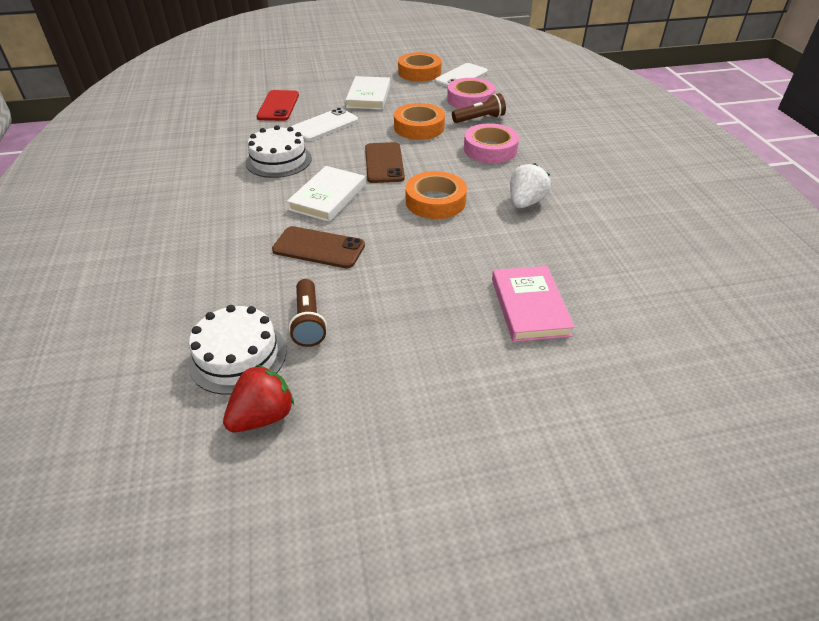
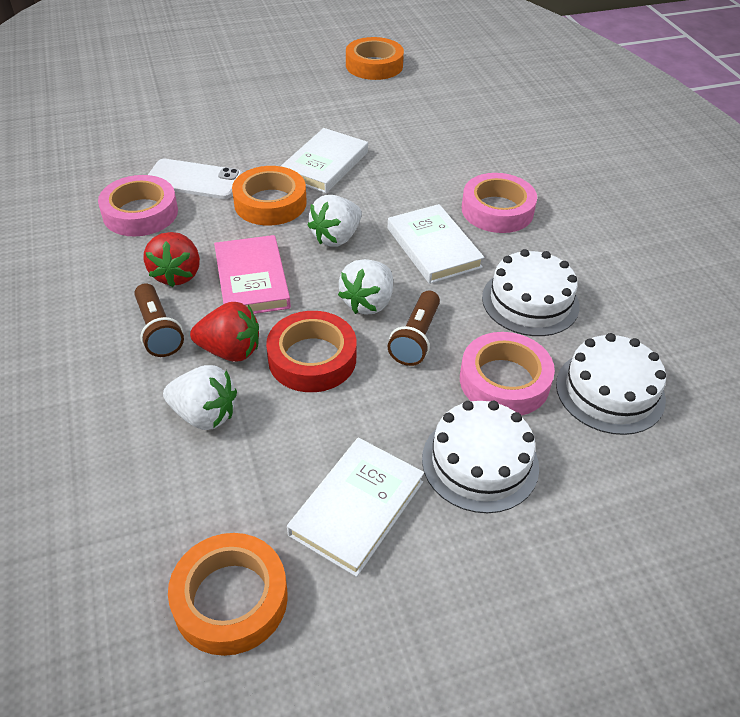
brown phone: 2 -> 0
pink tape: 2 -> 3
red phone: 1 -> 0
red strawberry: 1 -> 2
red tape: 0 -> 1
white book: 2 -> 3
white cake: 2 -> 3
white phone: 2 -> 1
white strawberry: 1 -> 3

